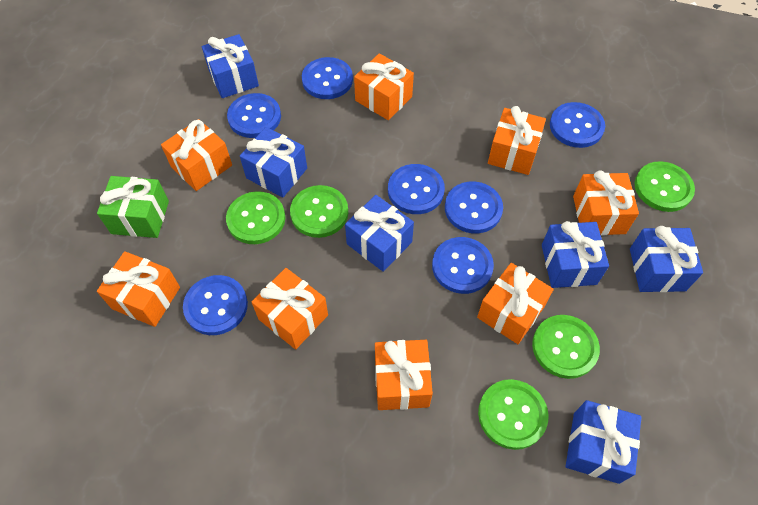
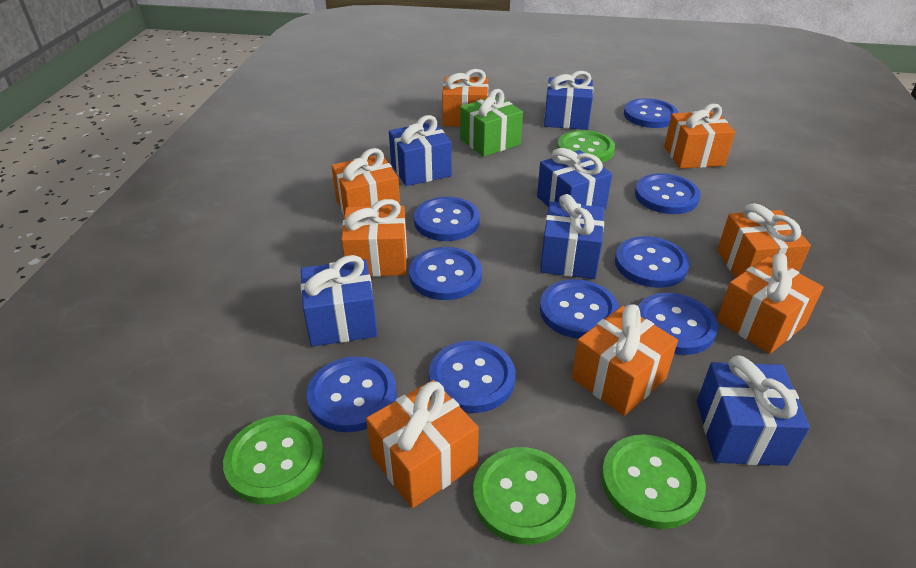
blue button: 7 -> 9
green button: 5 -> 4

